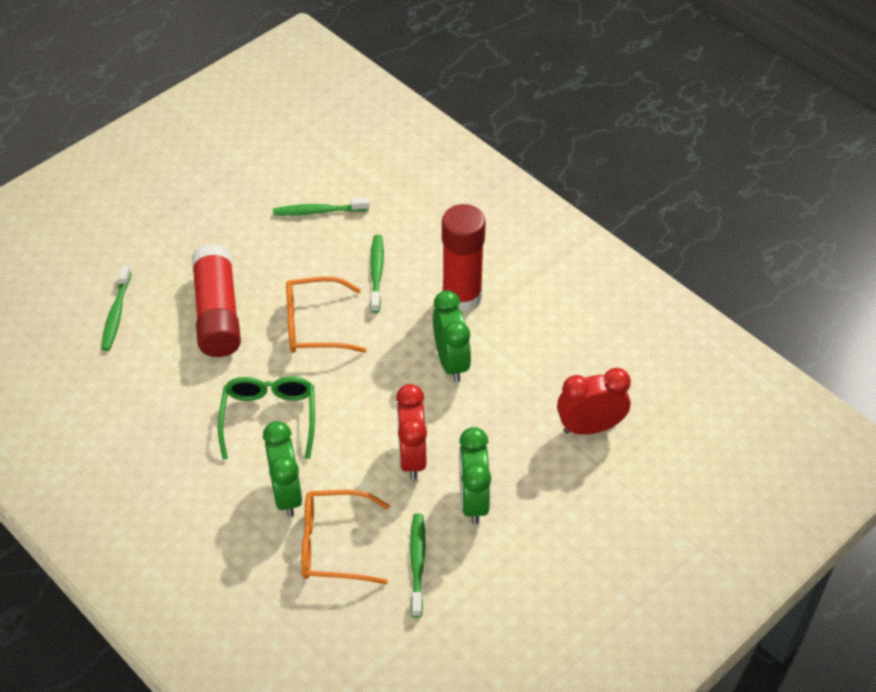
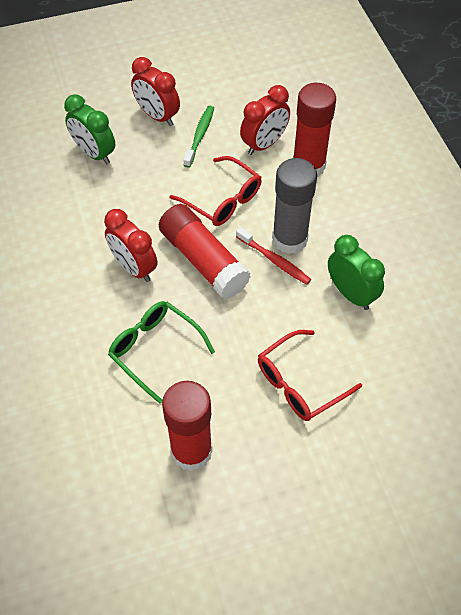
green clock: 3 -> 2
green toothbrush: 4 -> 1
grey glue stick: 0 -> 1
orange glasses: 2 -> 0
red clock: 2 -> 3
red glasses: 0 -> 2
red glue stick: 2 -> 3
red toothbrush: 0 -> 1

